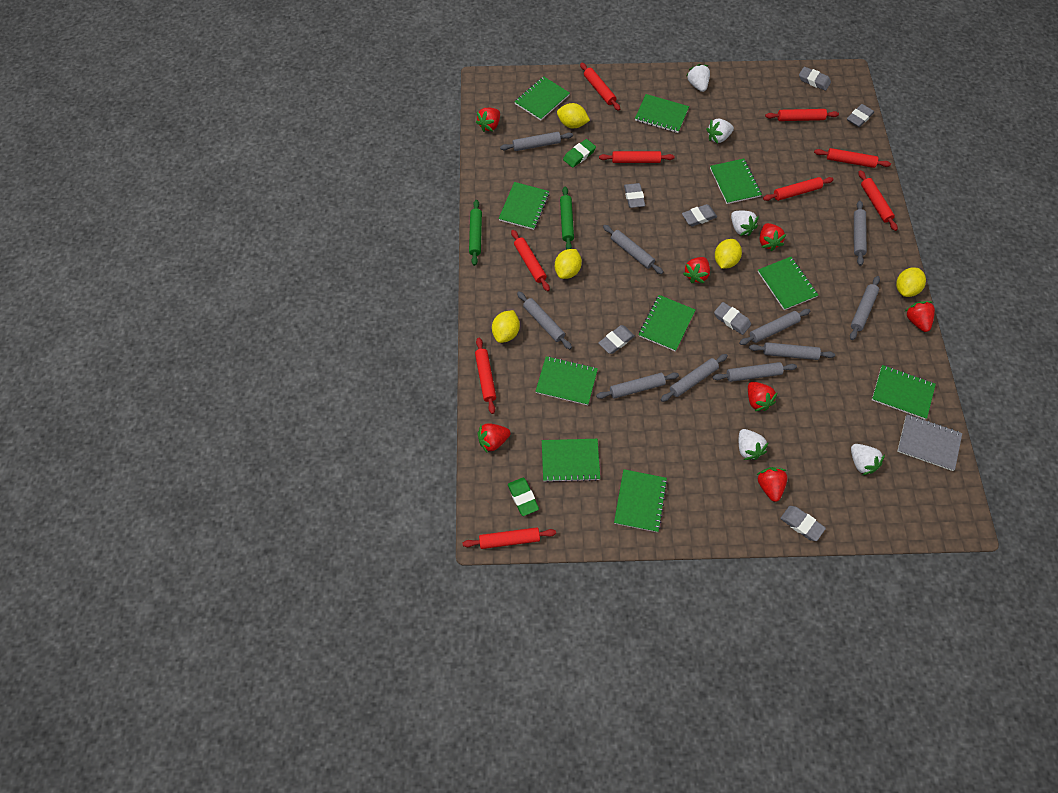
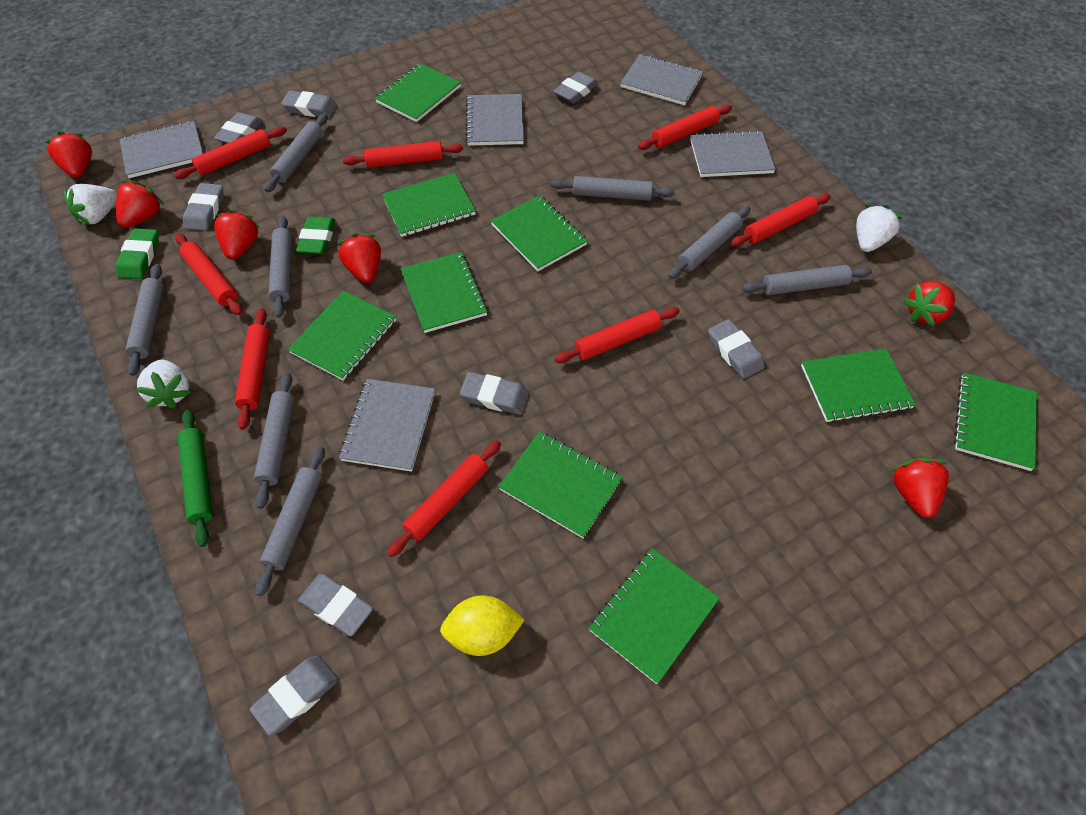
green notebook: 10 -> 9
green rolling pin: 2 -> 1
grey eraser: 7 -> 8
grey notebook: 1 -> 5
grey rolling pin: 10 -> 8
red rolling pin: 9 -> 8
red strawberry: 7 -> 6
white strawberry: 5 -> 3
yellow lemon: 5 -> 1

